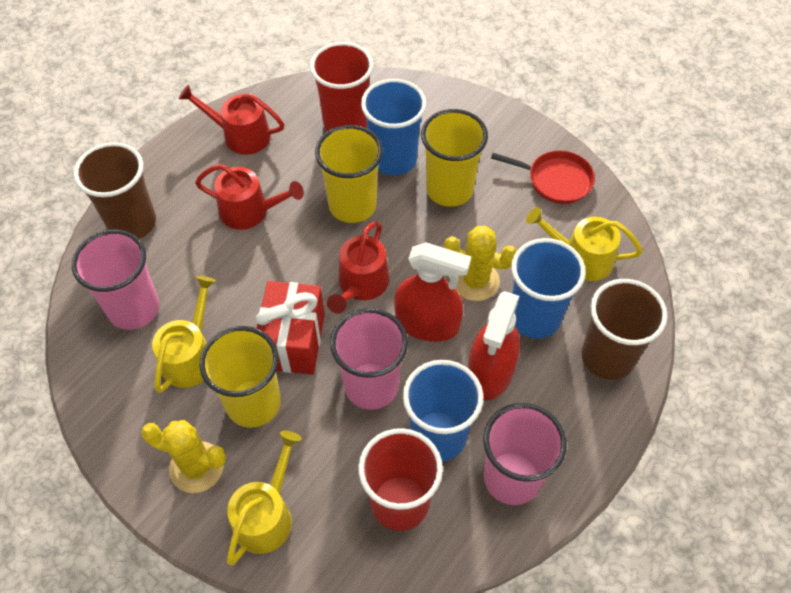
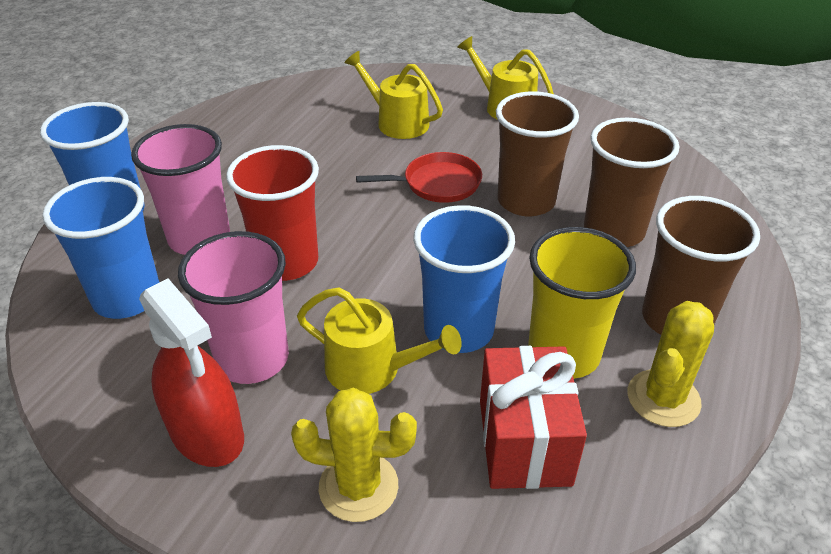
brown cup: 2 -> 3
pink cup: 3 -> 2
red cup: 2 -> 1
red spray bottle: 2 -> 1
red watering can: 3 -> 0
yellow cup: 3 -> 1

